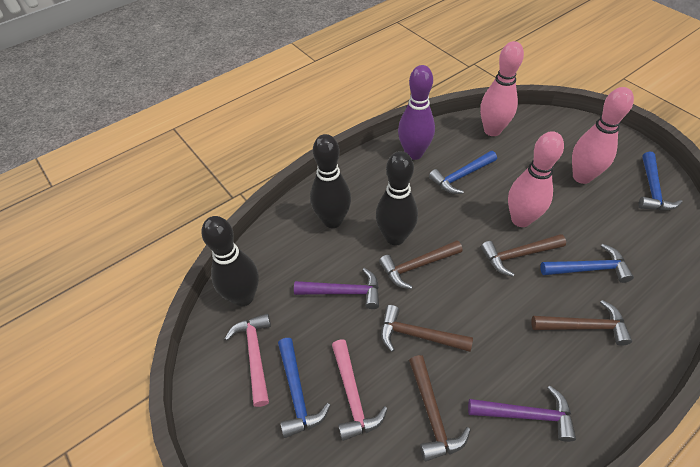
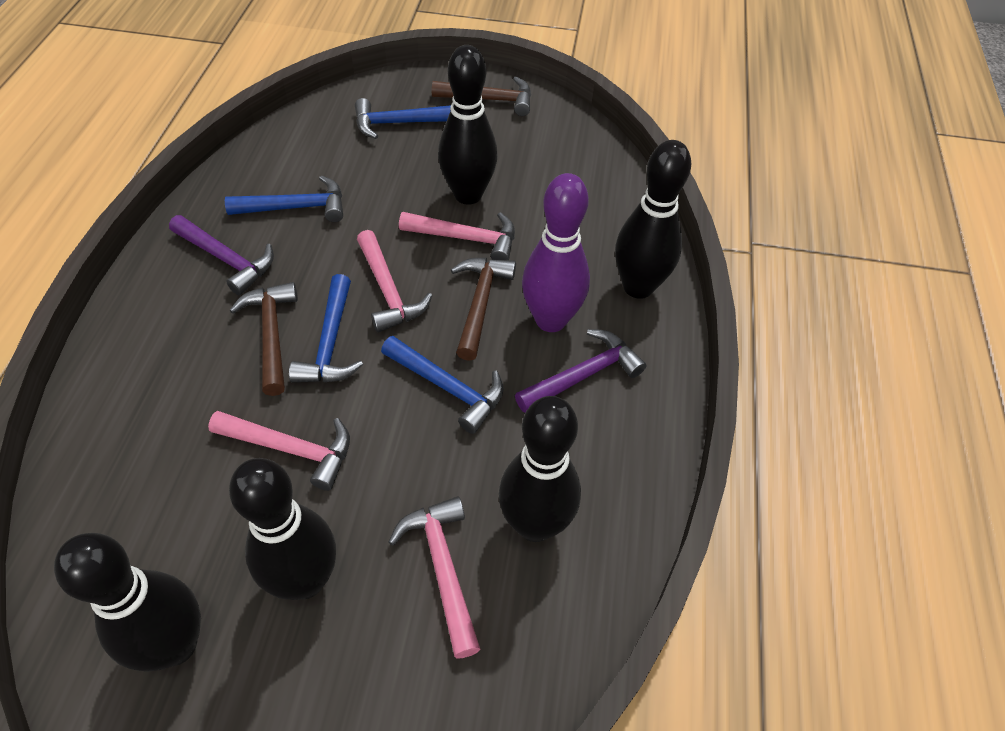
black bowling pin: 3 -> 5
brown hammer: 5 -> 3
pink bowling pin: 3 -> 0
pink hammer: 2 -> 4

